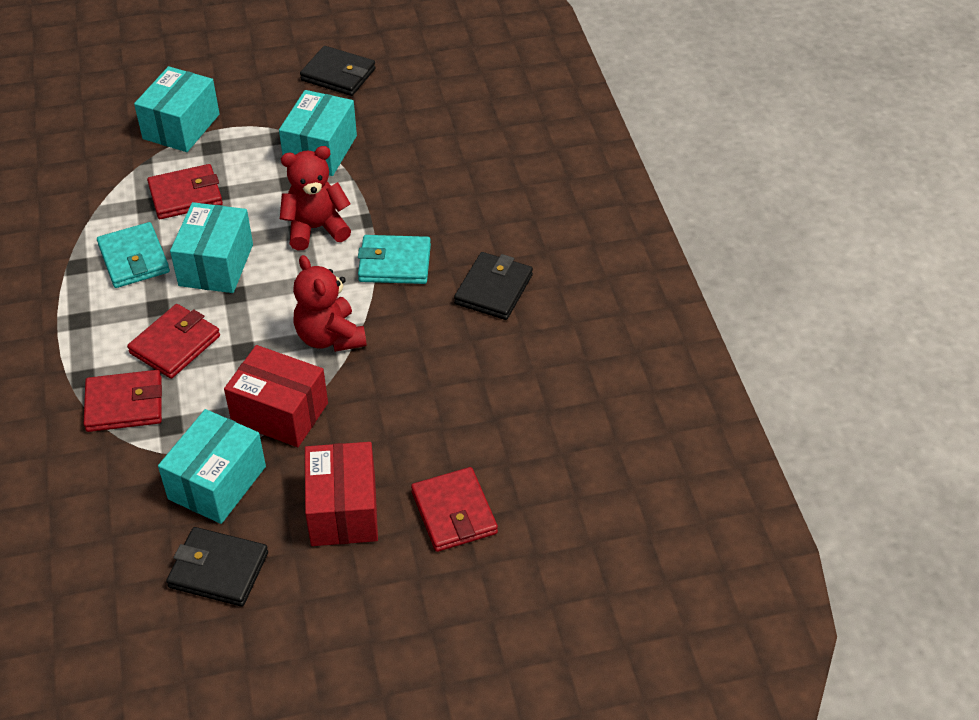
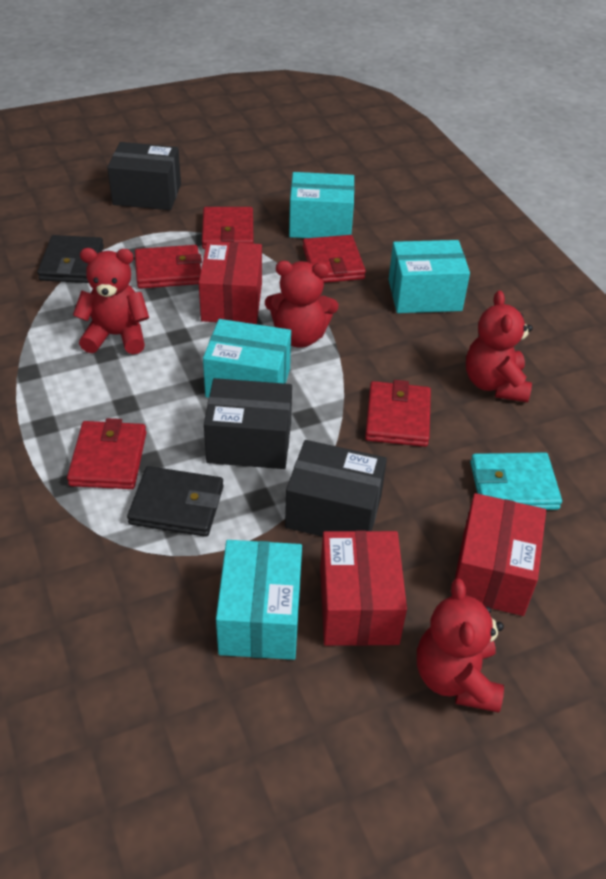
black box: 0 -> 3
black wallet: 3 -> 2
red box: 2 -> 3
red teddy bear: 2 -> 4
red wallet: 4 -> 5
turquoise wallet: 2 -> 1

